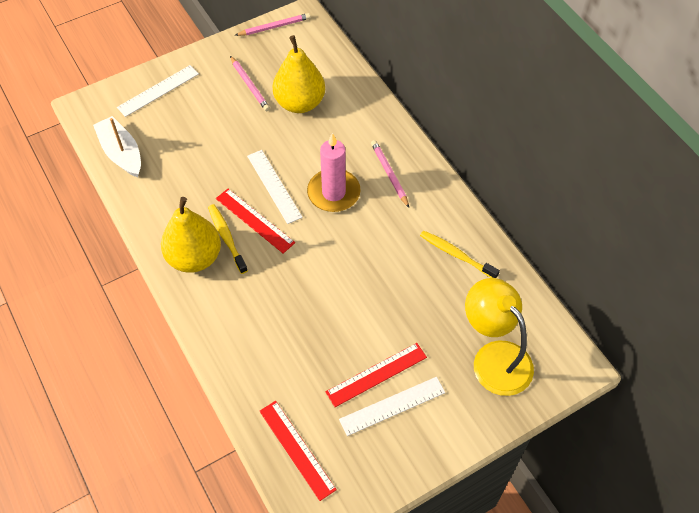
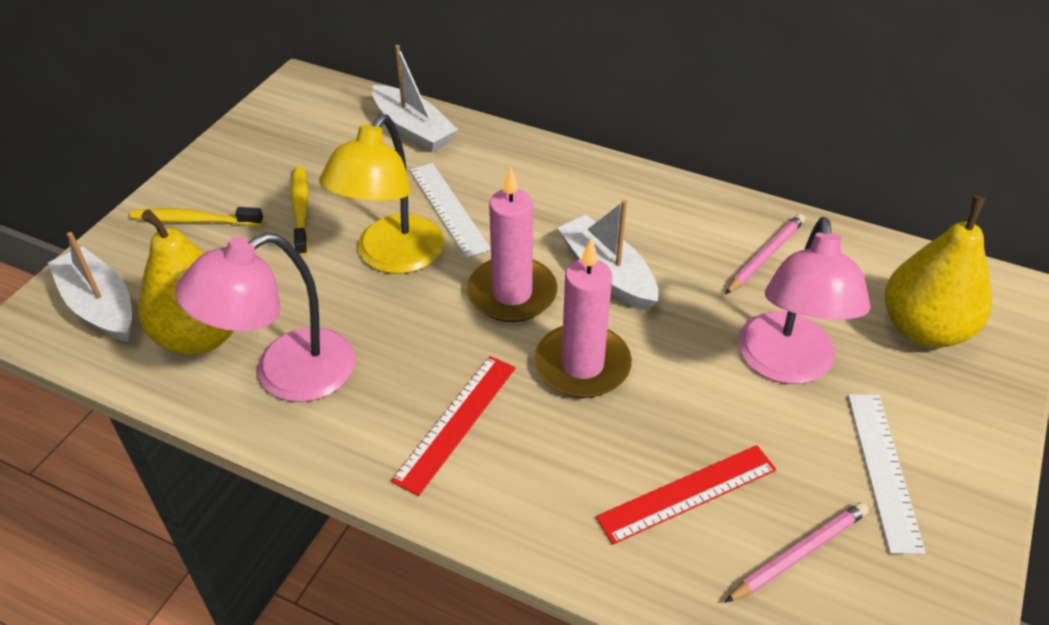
pink candle: 1 -> 2
pink lamp: 0 -> 2
pink pencil: 3 -> 2
red ruler: 3 -> 2
white boat: 1 -> 3
white ruler: 3 -> 2

